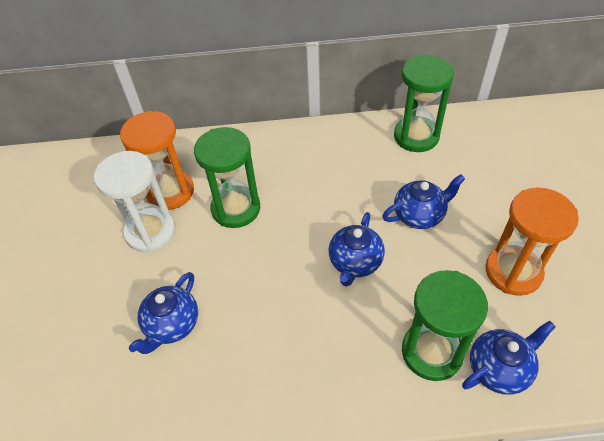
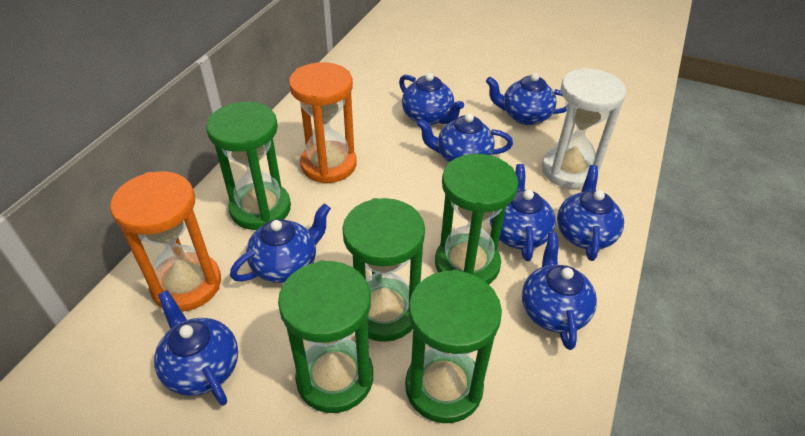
blue teapot: 4 -> 8
green hourglass: 3 -> 5

